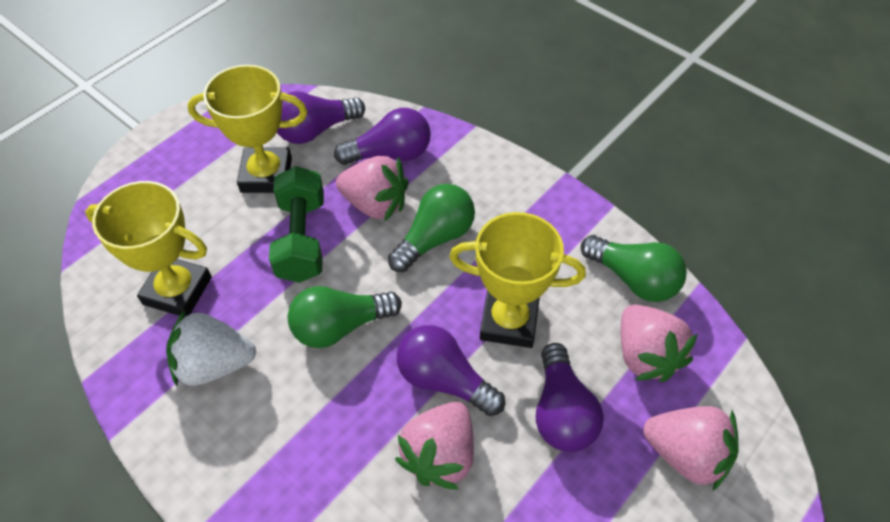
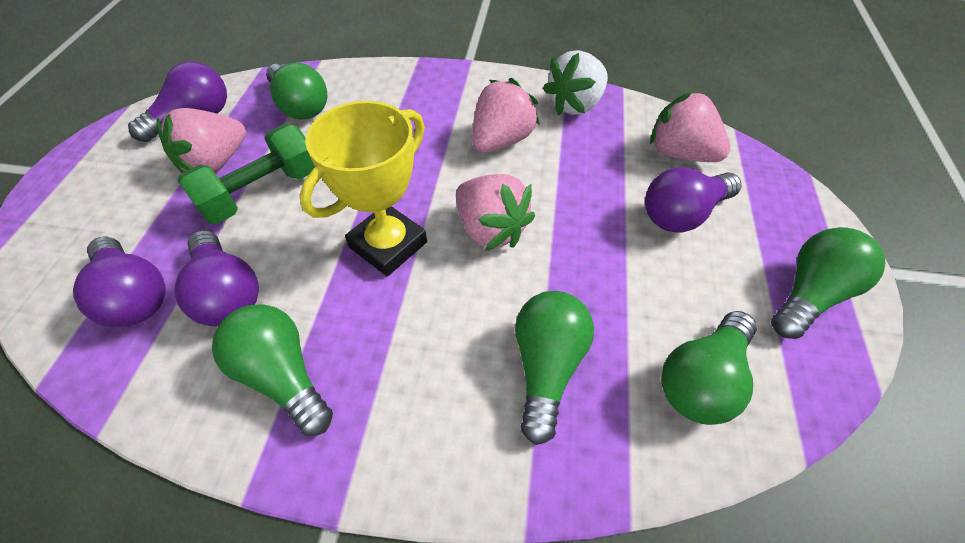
green light bulb: 3 -> 5
yellow trophy: 3 -> 1

